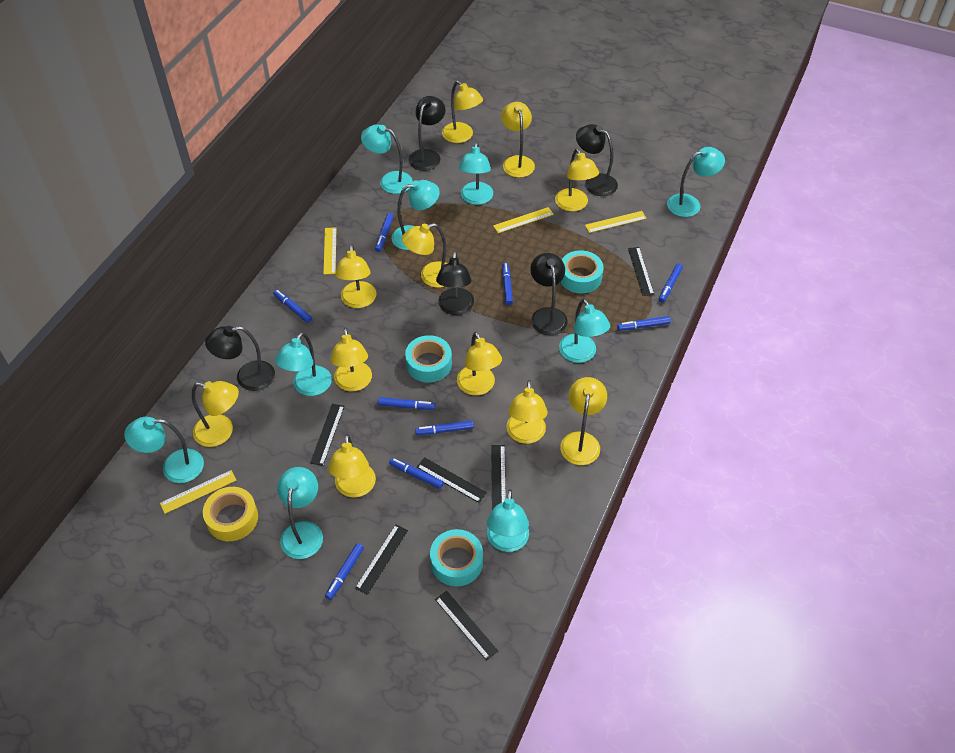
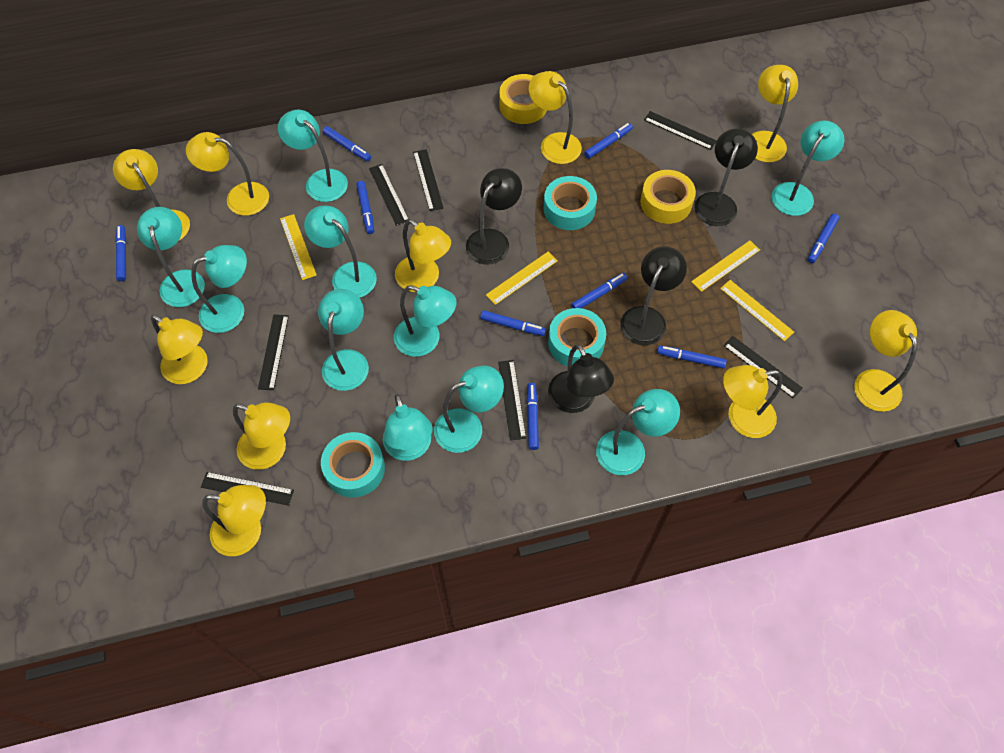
black lamp: 5 -> 4
black ruler: 6 -> 7
turquoise lamp: 9 -> 10
yellow lamp: 11 -> 10
yellow tape: 1 -> 2

